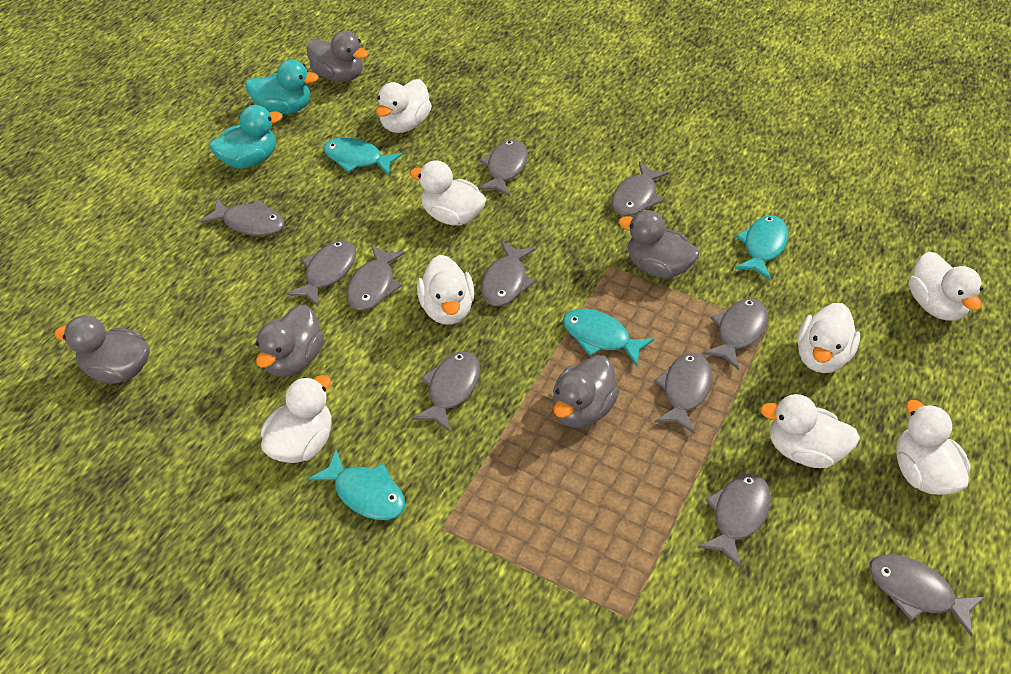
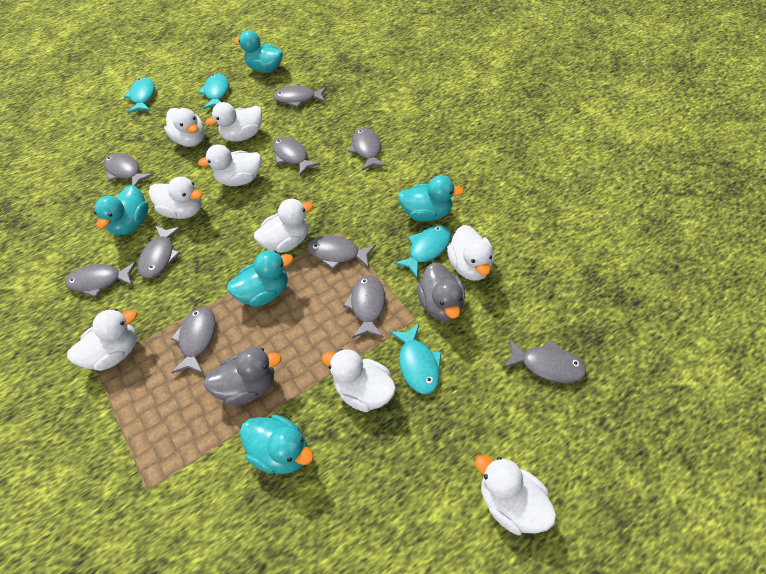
grey duck: 5 -> 2
grey fish: 11 -> 10
turquoise duck: 2 -> 5
white duck: 8 -> 9

